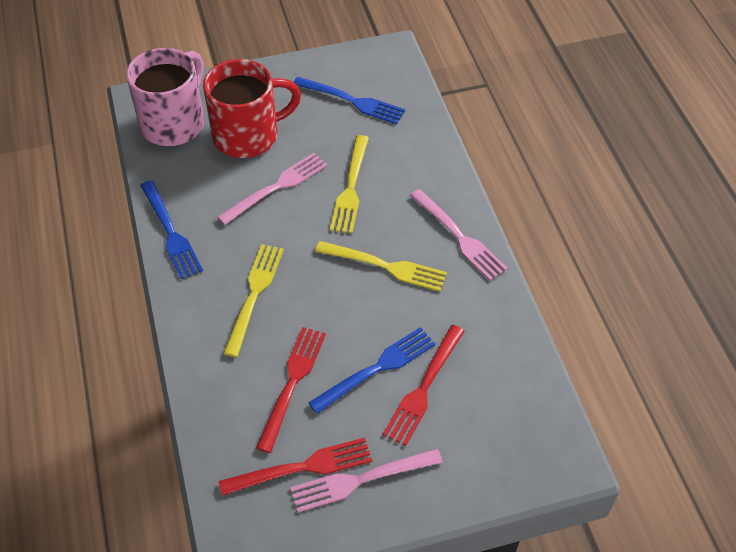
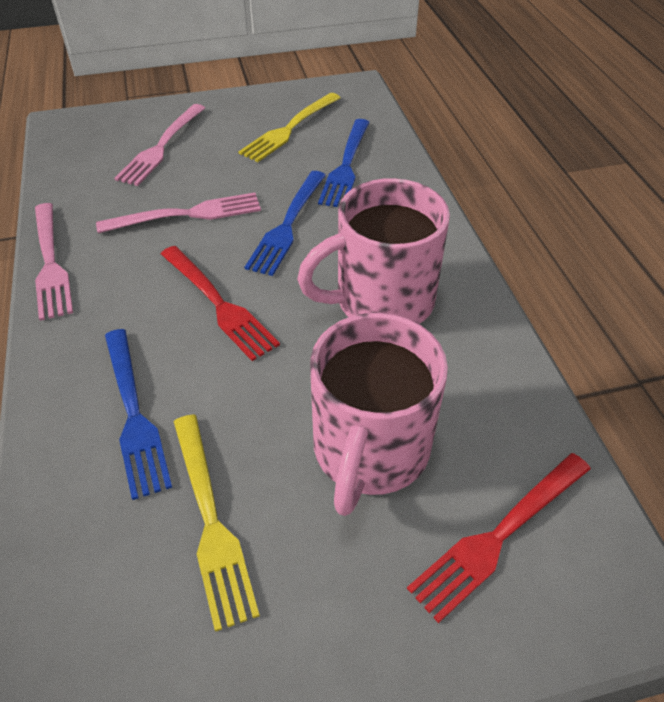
pink mug: 1 -> 2
red fork: 3 -> 2
red mug: 1 -> 0
yellow fork: 3 -> 2

